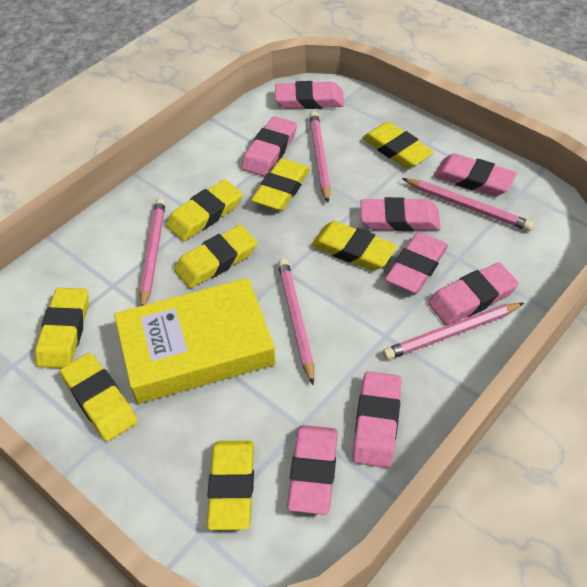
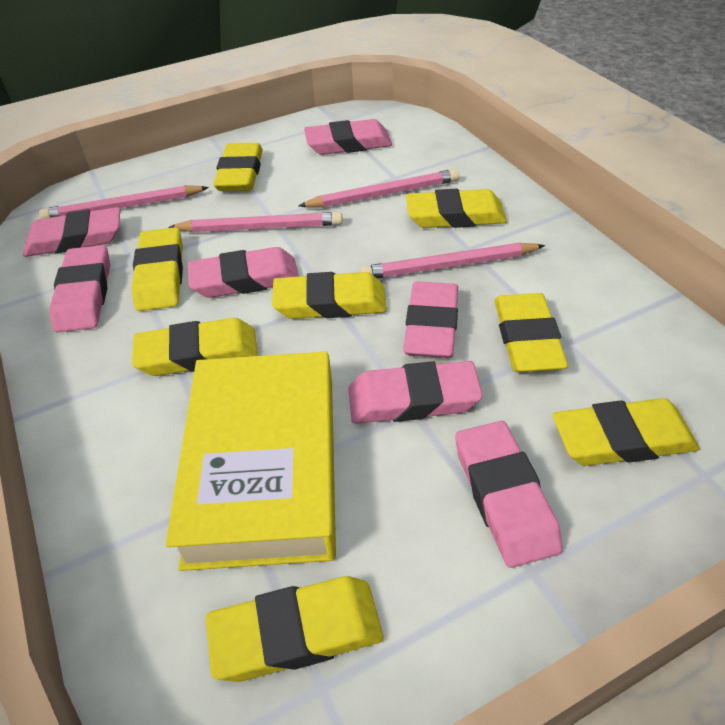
pink eraser: 8 -> 7
pink pencil: 5 -> 4

